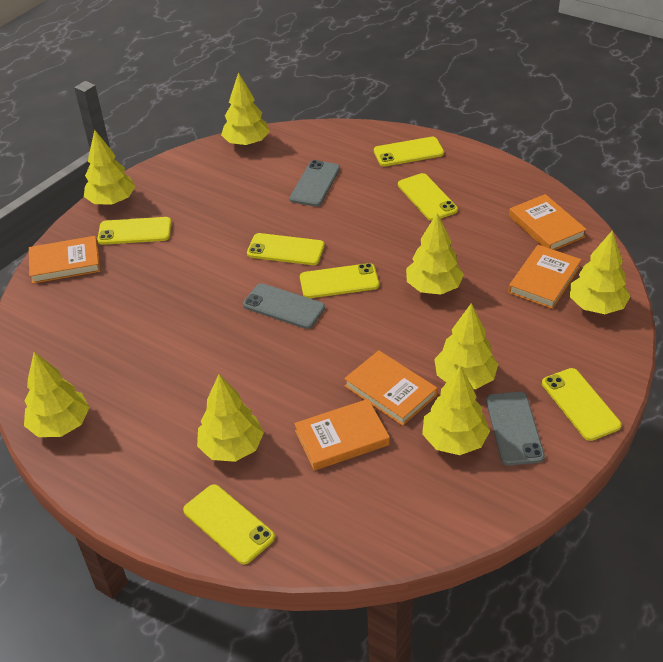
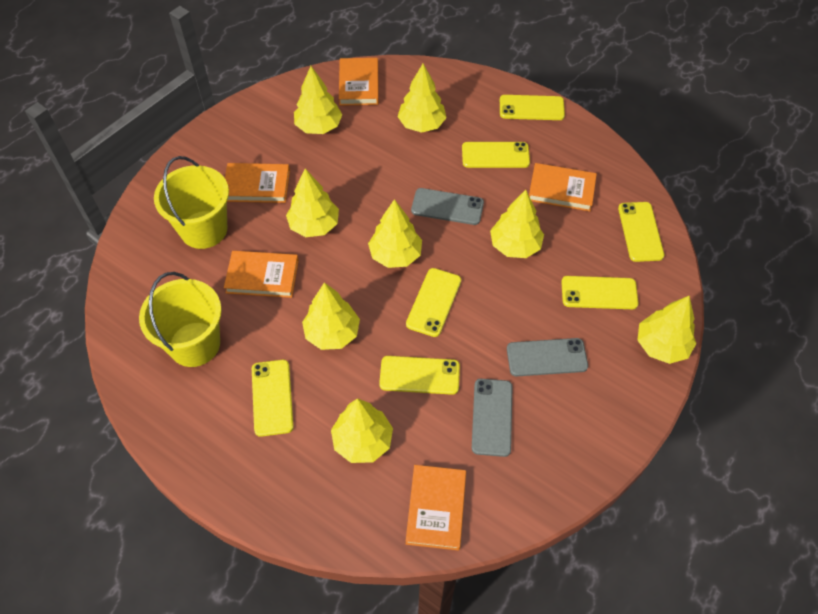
yellow bucket: 0 -> 2

